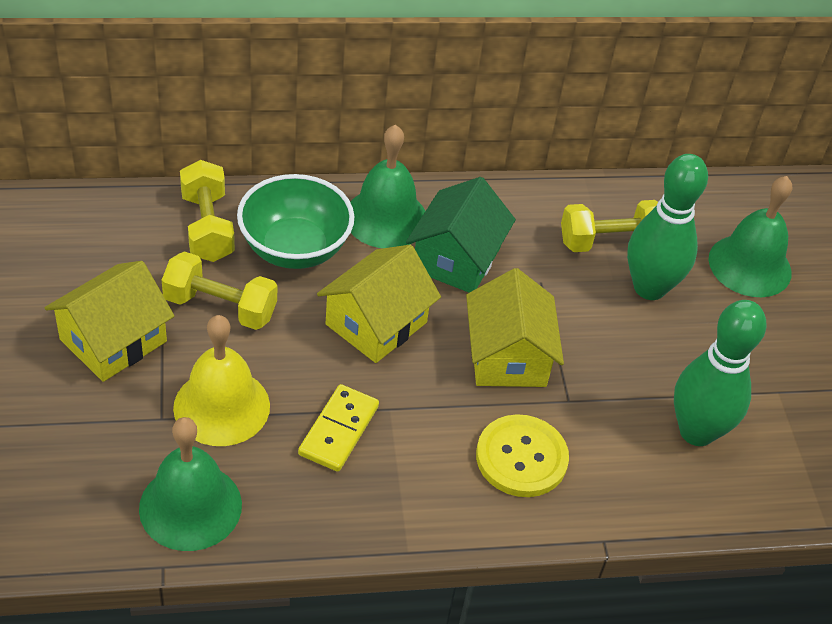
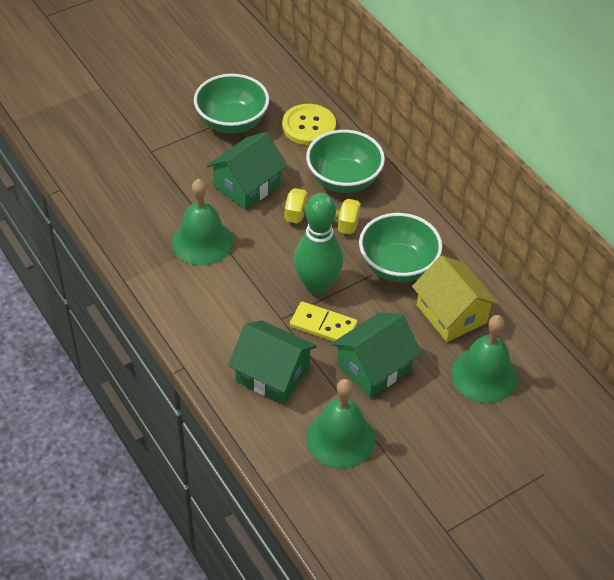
green bowl: 1 -> 3
green bowling pin: 2 -> 1
green house: 1 -> 3
yellow bell: 1 -> 0
yellow dumbbell: 3 -> 1
yellow house: 3 -> 1

